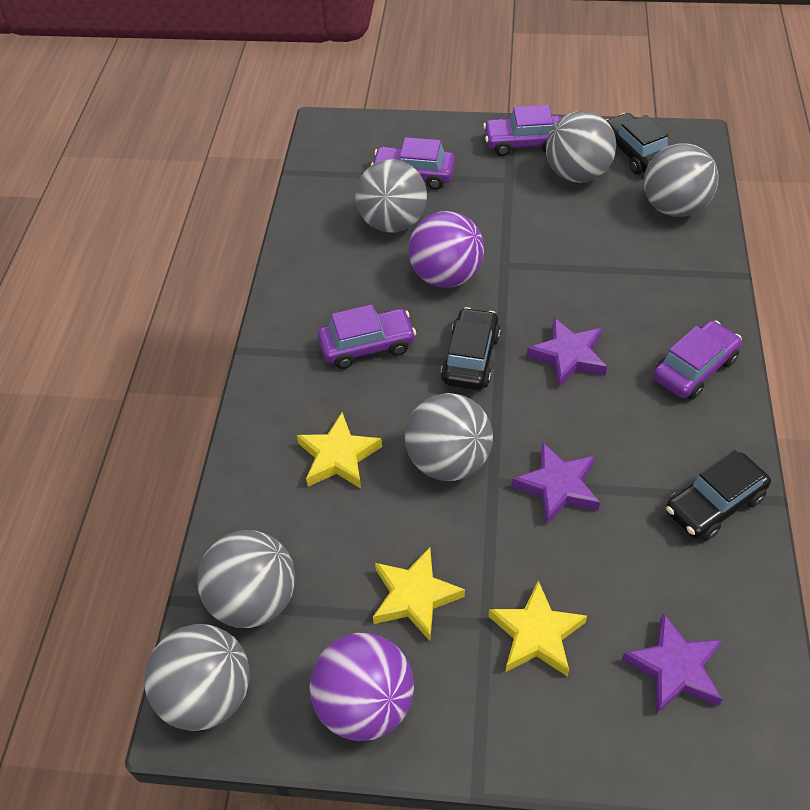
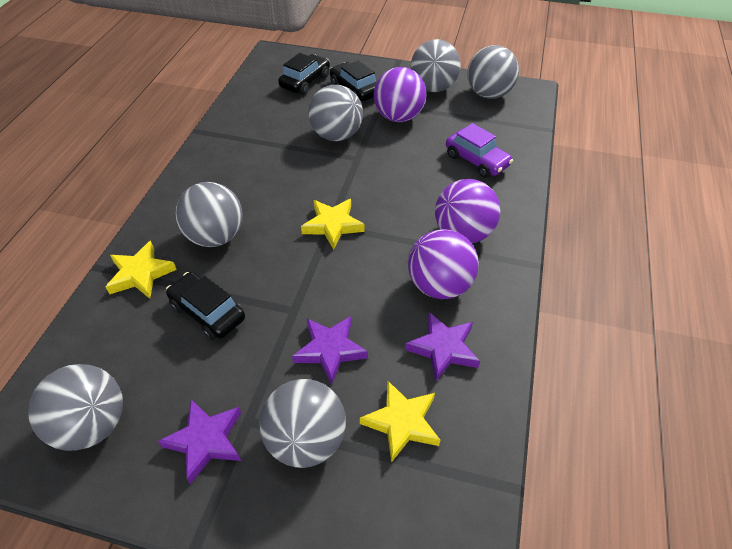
purple ball: 2 -> 3
purple car: 4 -> 1

